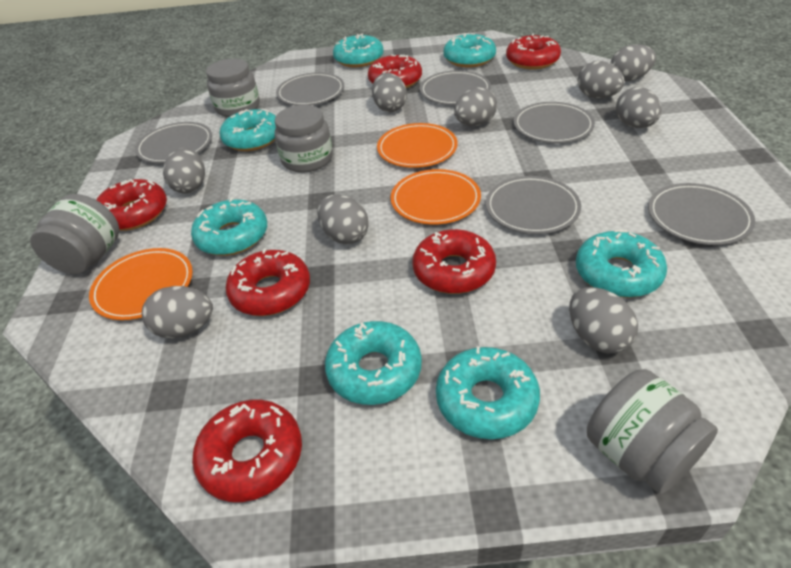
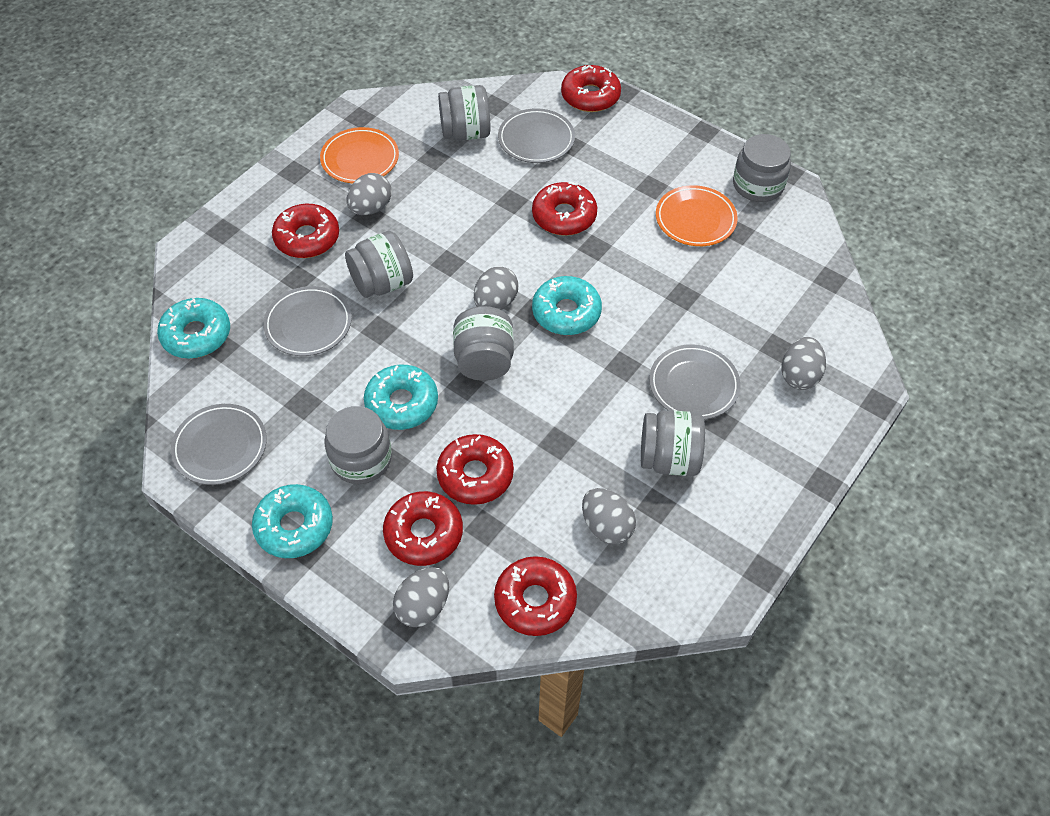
grey egg: 9 -> 5
grey jar: 4 -> 6
grey plate: 6 -> 4
orange plate: 3 -> 2
turquoise donut: 7 -> 4

